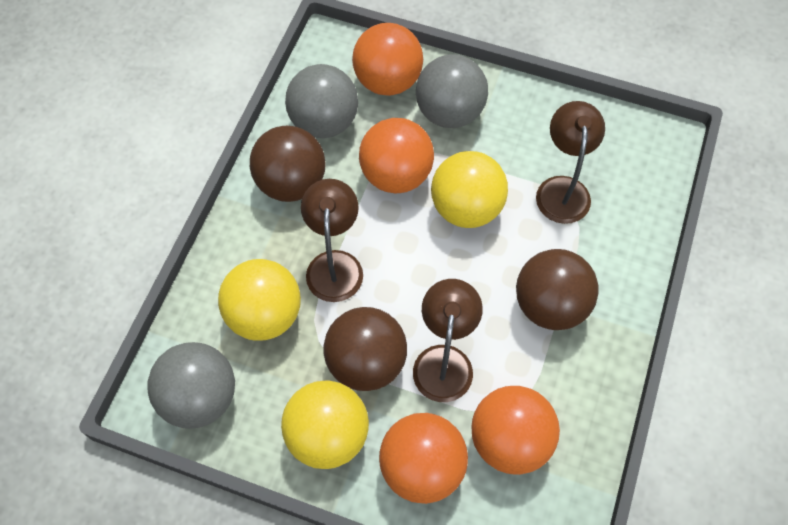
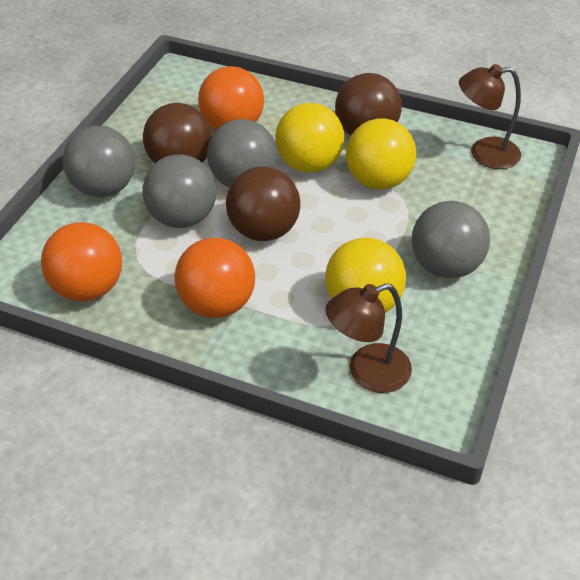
brown lamp: 3 -> 2
grey ball: 3 -> 4
orange ball: 4 -> 3

